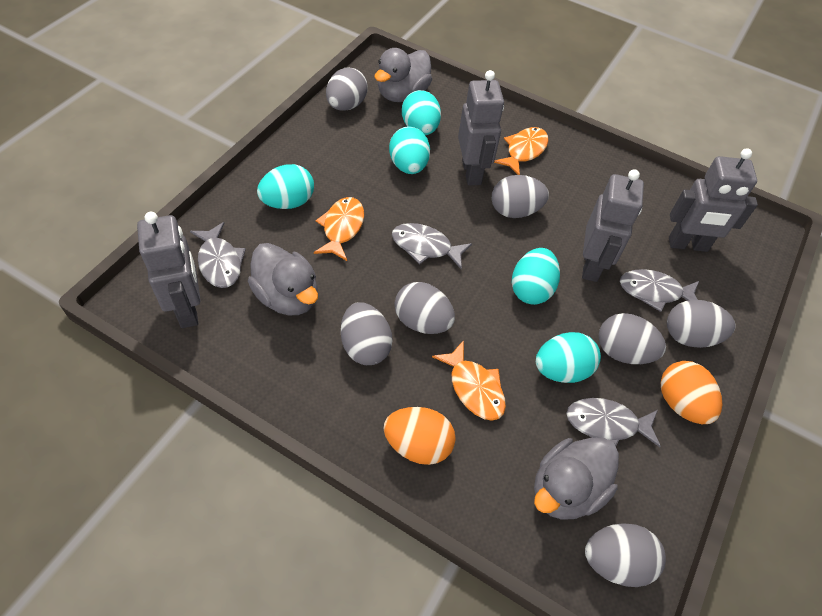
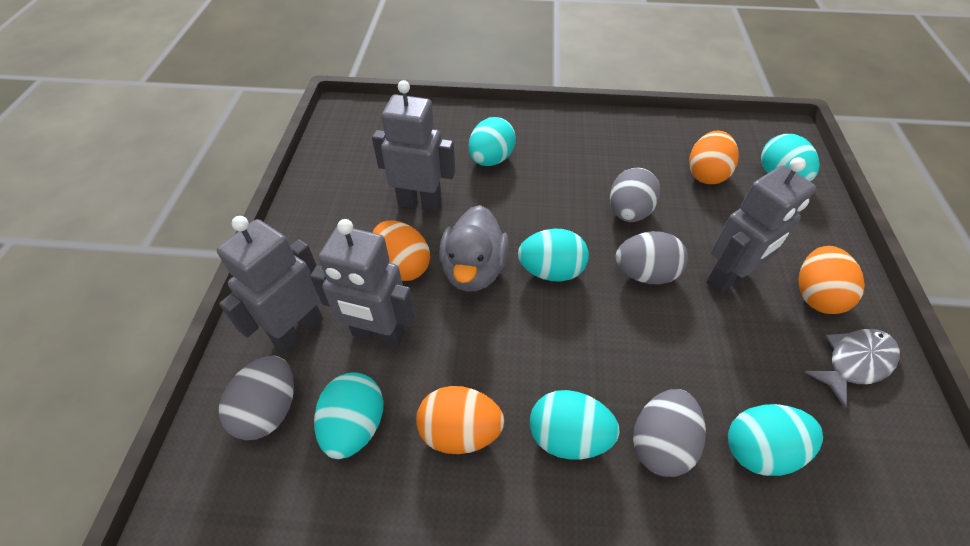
grey duck: 3 -> 1
grey egg: 7 -> 4
grey fish: 4 -> 1
orange egg: 2 -> 4
orange fish: 3 -> 0
turquoise egg: 5 -> 6

